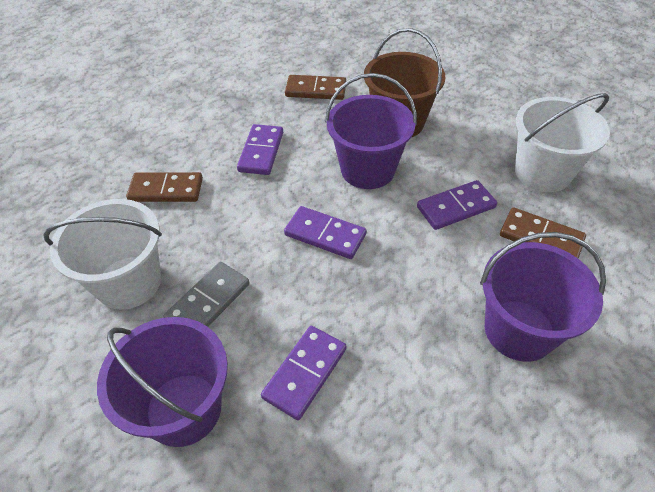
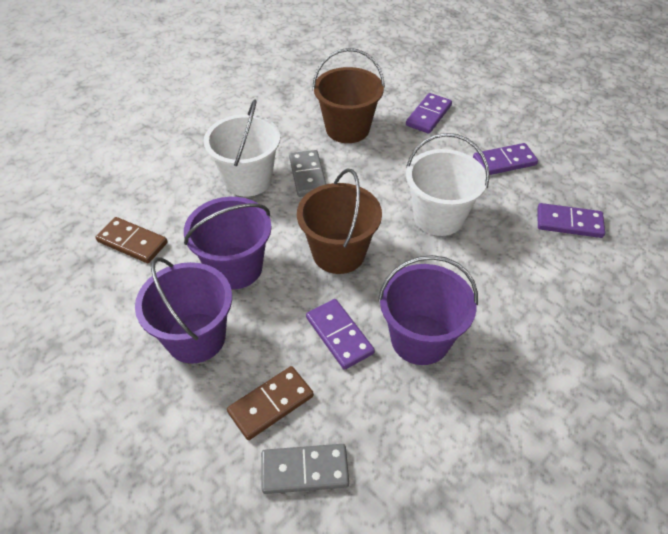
brown bucket: 1 -> 2
brown domino: 3 -> 2
grey domino: 1 -> 2

